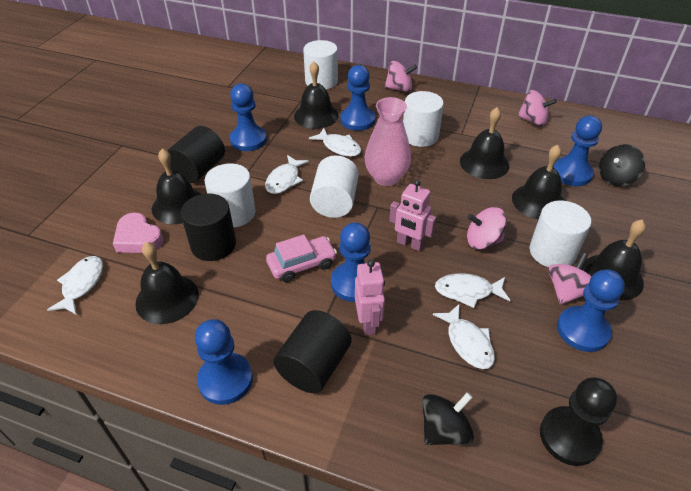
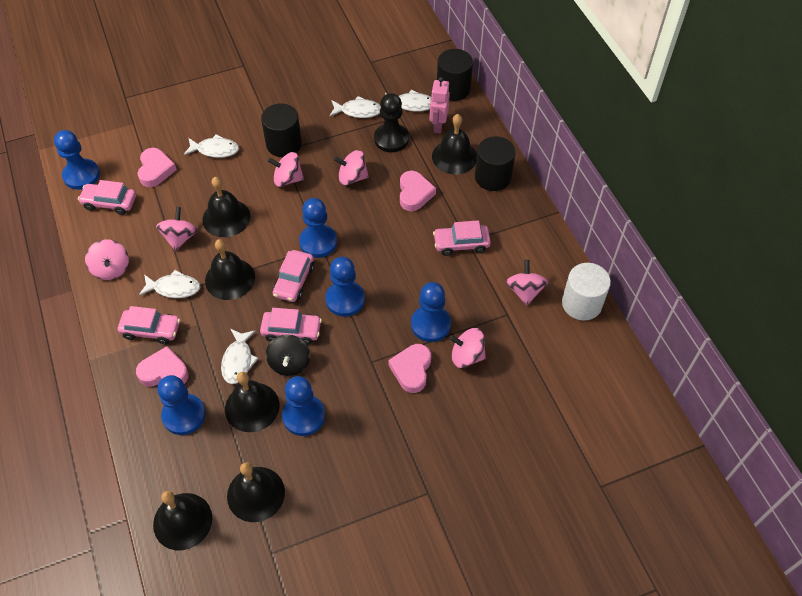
black spinning top: 2 -> 1
pink car: 1 -> 5
pink heart: 1 -> 4
pink robot: 2 -> 1
pink spinning top: 4 -> 6
pink vase: 1 -> 0
white cylinder: 5 -> 1

